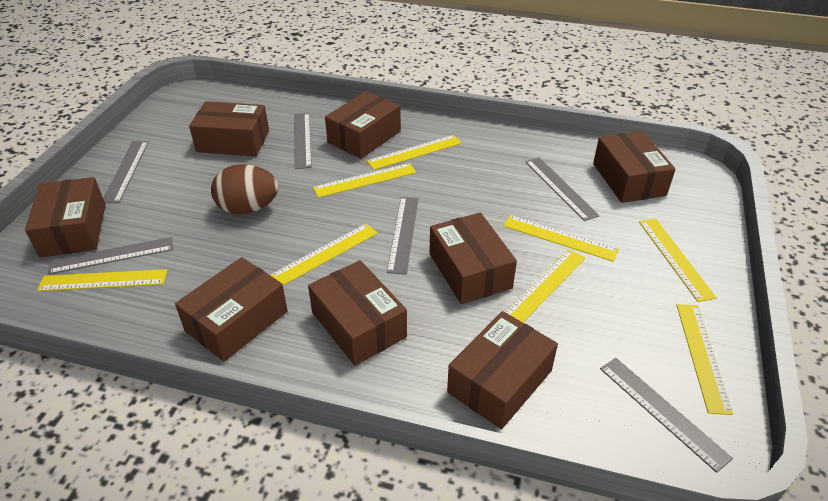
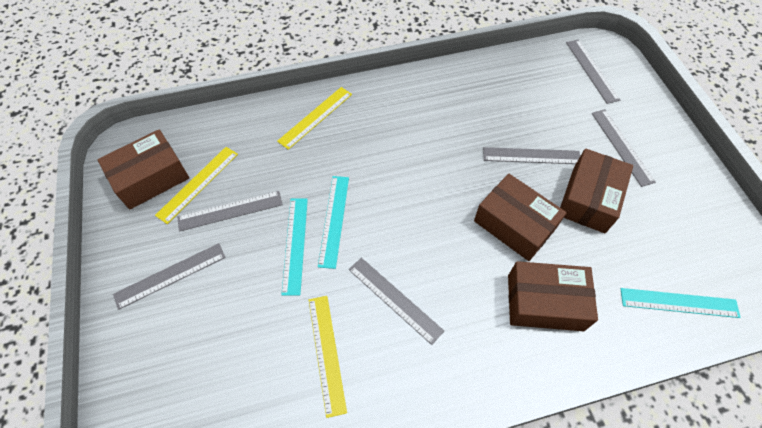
brown box: 8 -> 4
brown egg: 1 -> 0
turquoise ruler: 0 -> 3
yellow ruler: 8 -> 3

